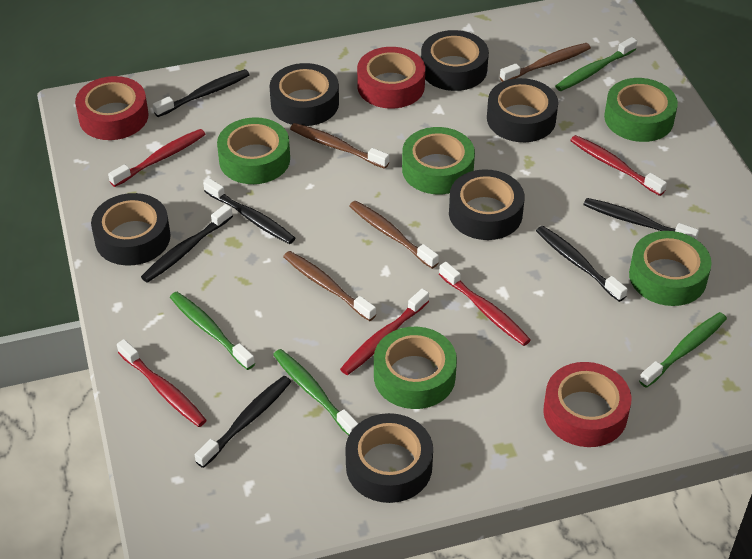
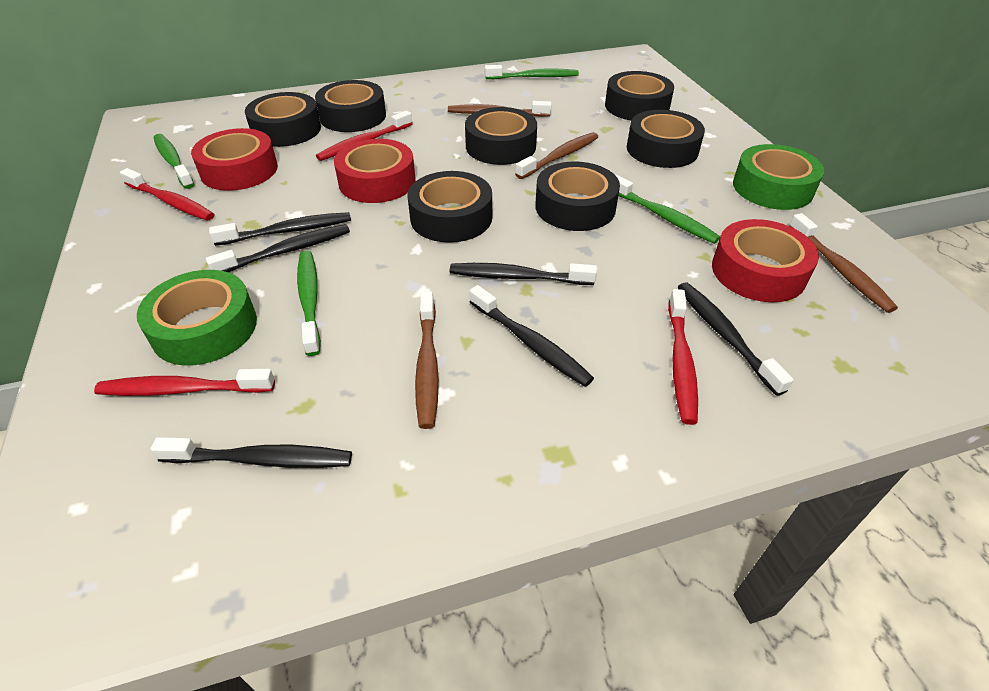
black tape: 6 -> 7
green tape: 5 -> 2
red toothbrush: 5 -> 4

